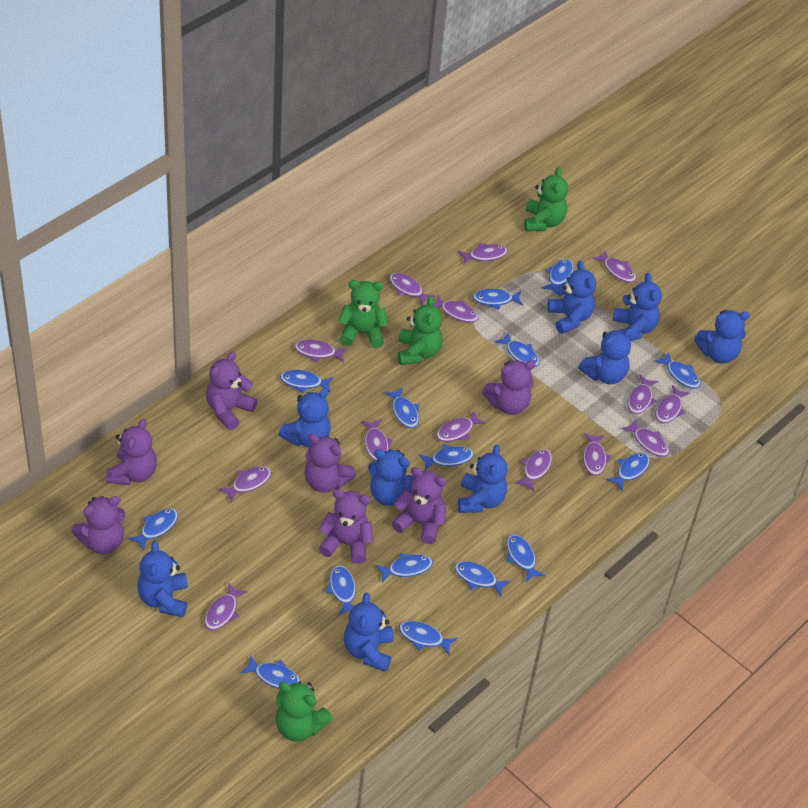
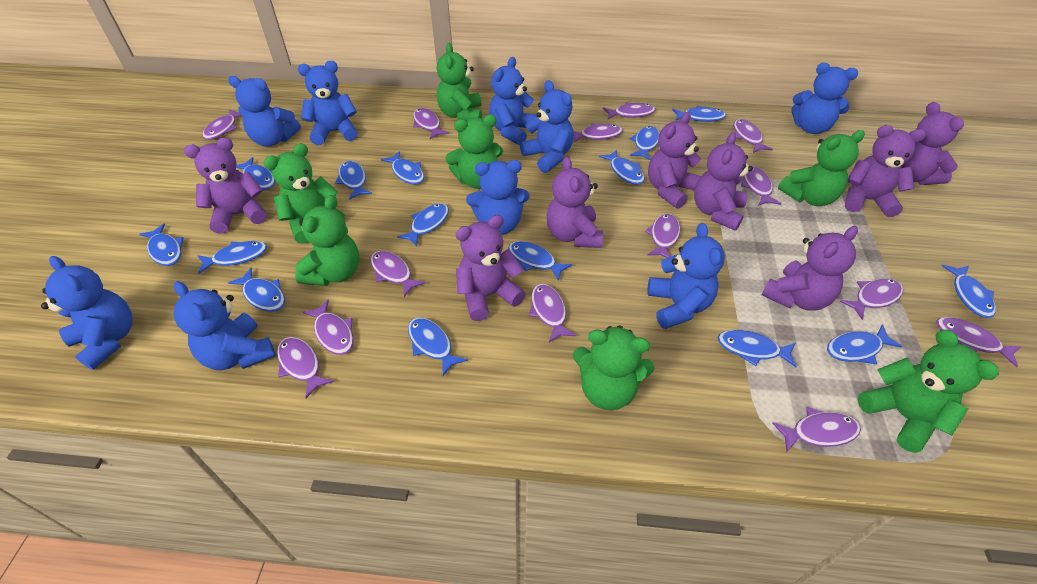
green teddy bear: 4 -> 7
purple teddy bear: 7 -> 8

